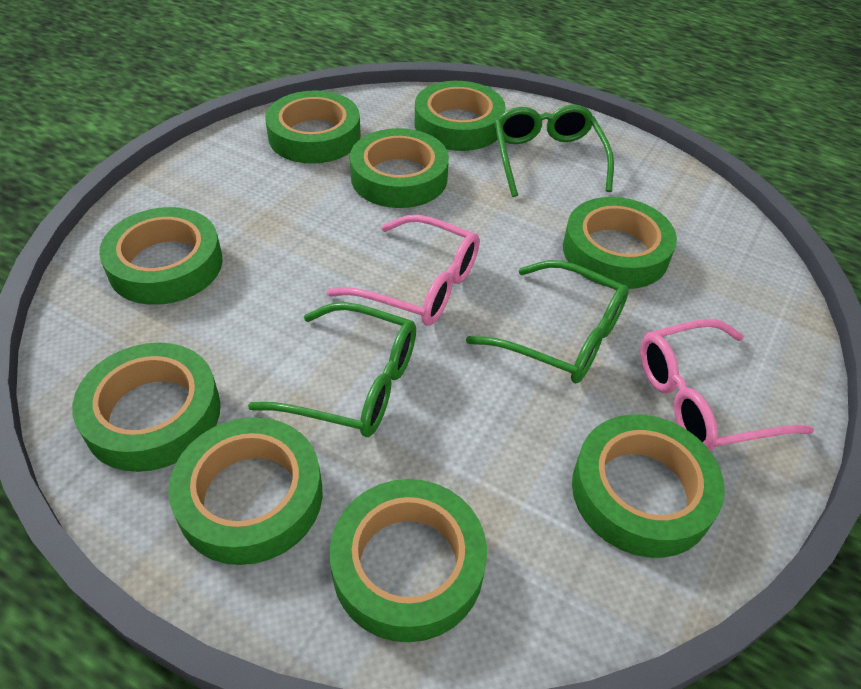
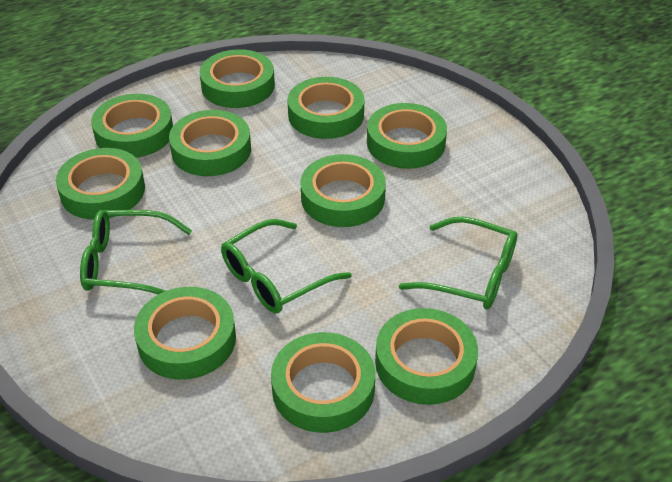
green tape: 9 -> 10
pink glasses: 2 -> 0

